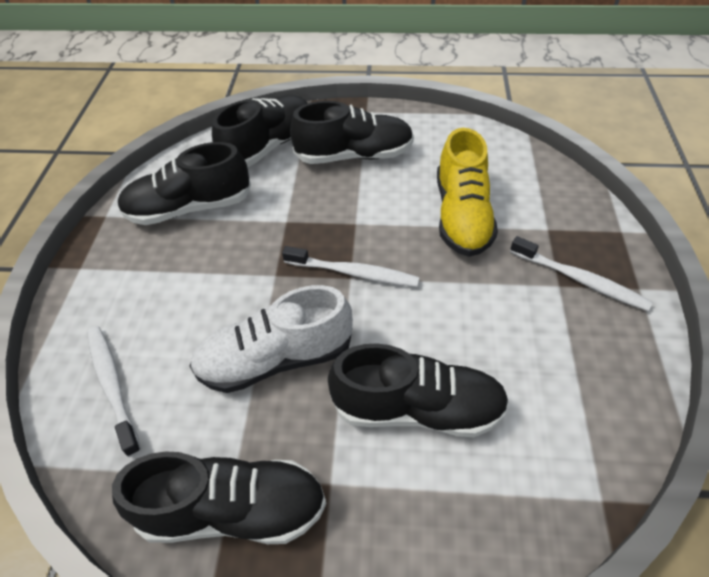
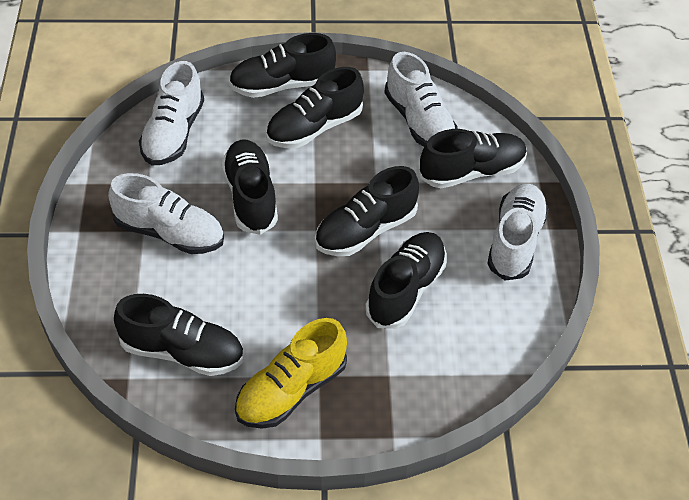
black shoe: 5 -> 7
white shoe: 1 -> 4
white toothbrush: 3 -> 0

